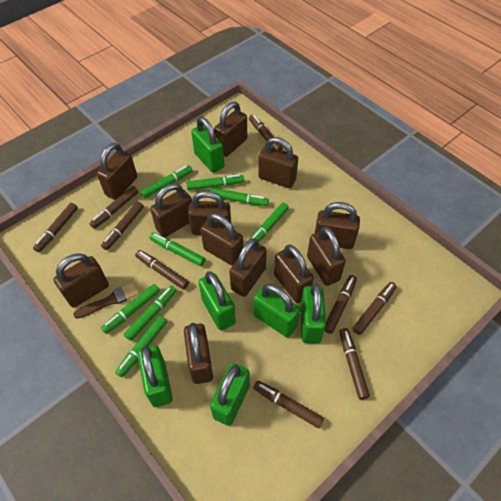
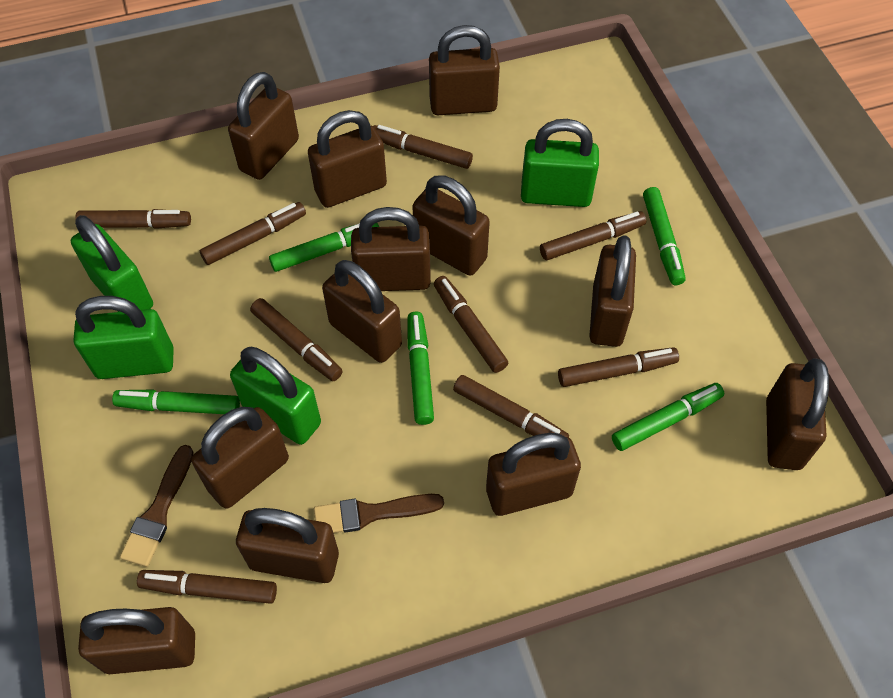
brown brush: 1 -> 2
green marker: 8 -> 5
green padlock: 6 -> 4

